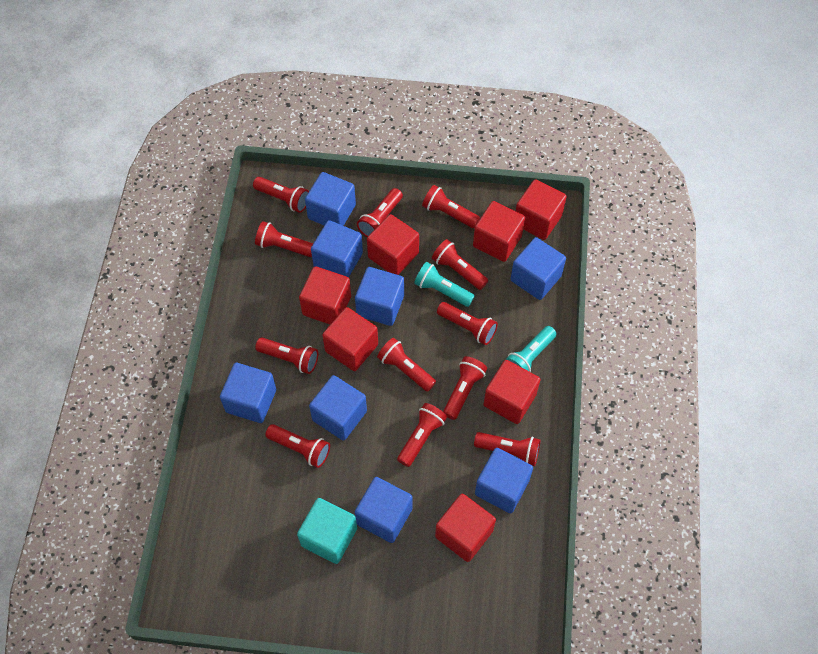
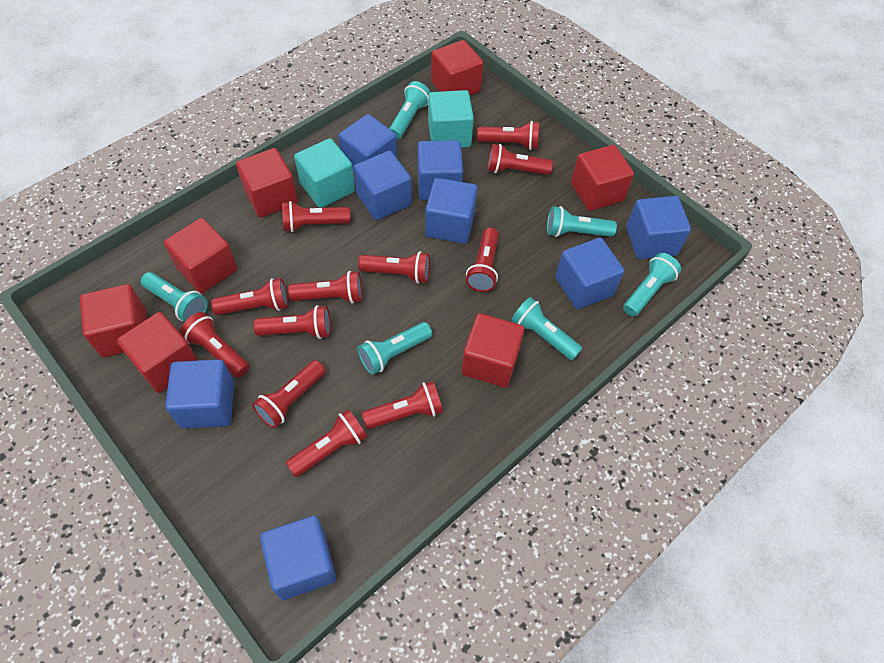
turquoise cube: 1 -> 2
turquoise flashlight: 2 -> 6

